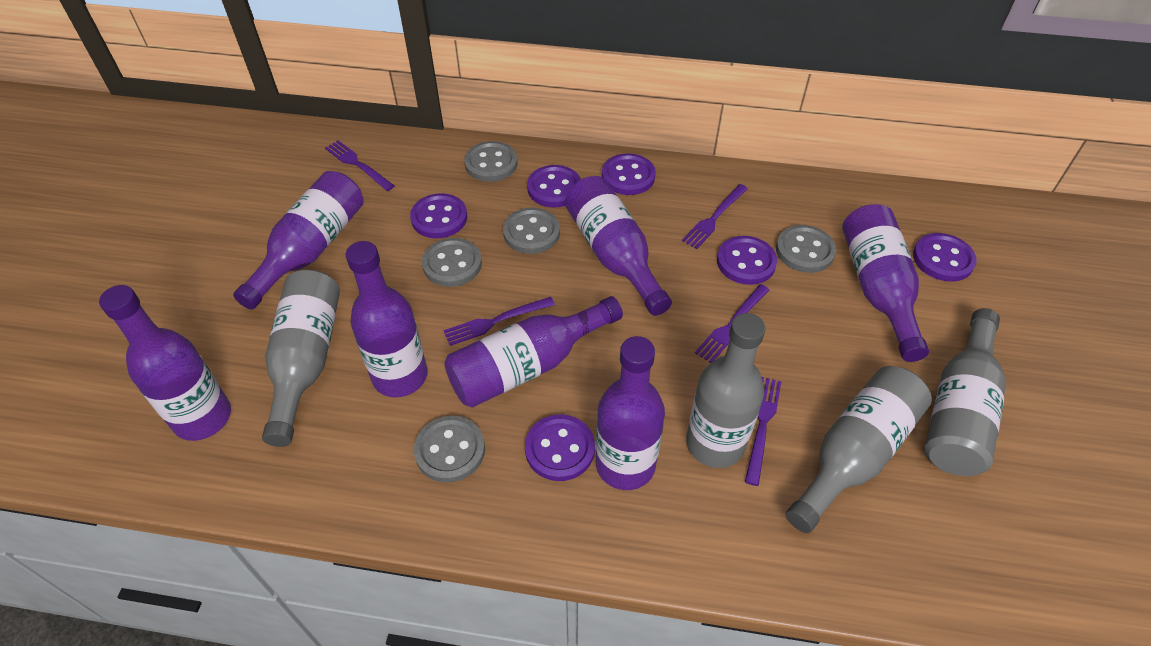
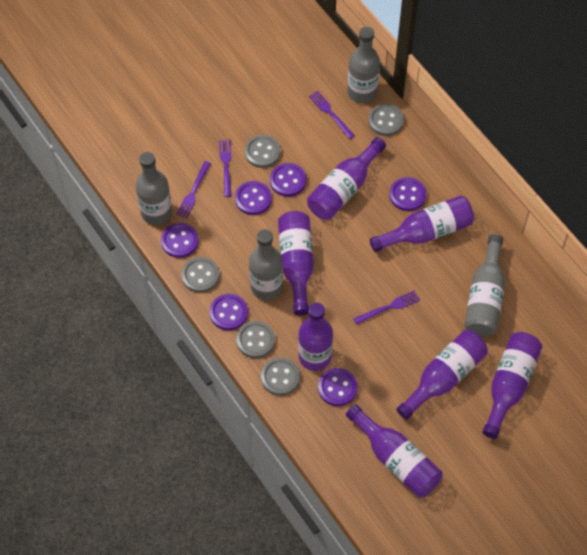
purple fork: 5 -> 4

